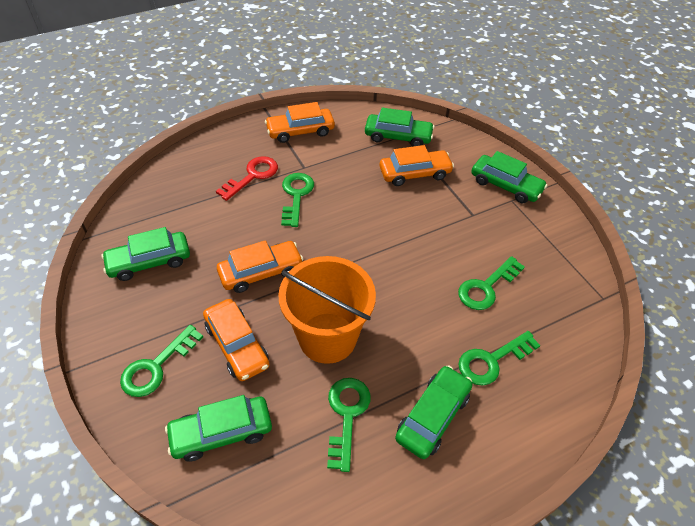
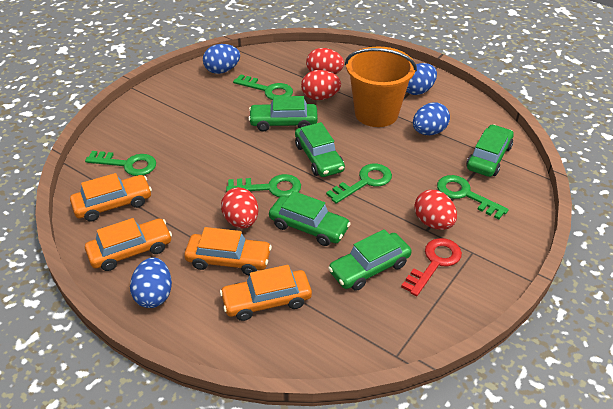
blue egg: 0 -> 4
red egg: 0 -> 4

